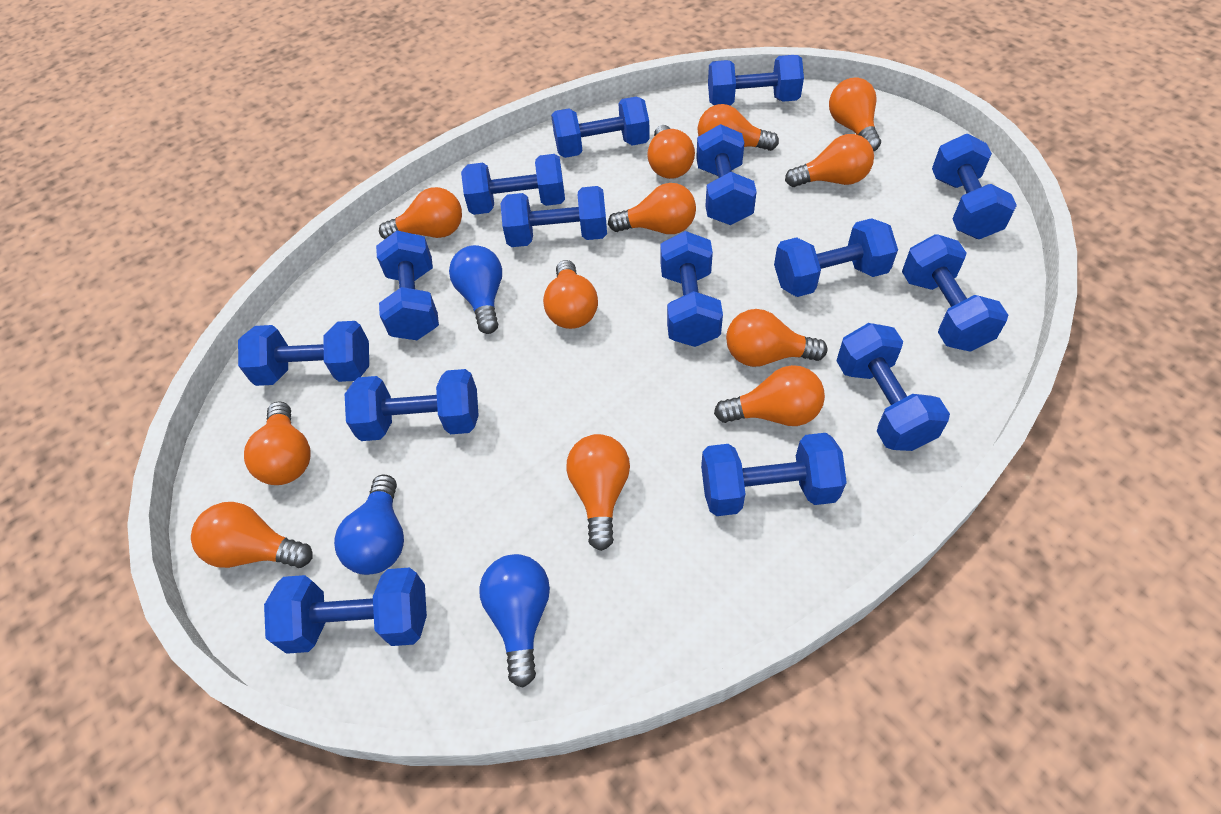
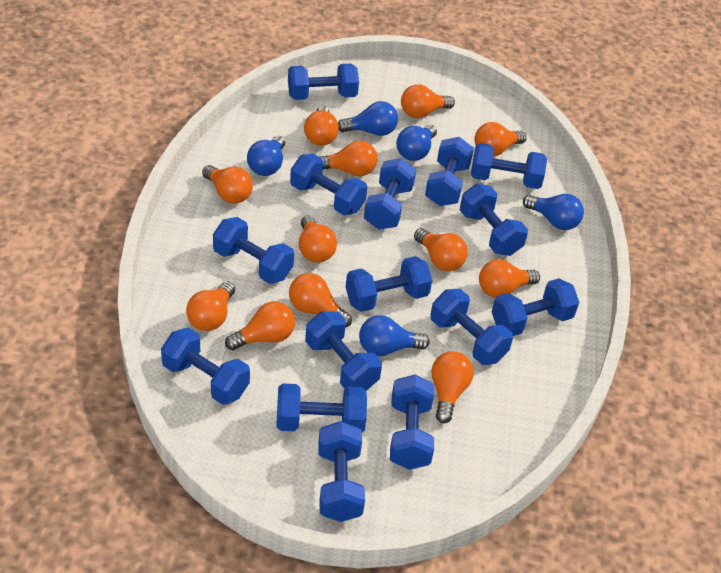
blue light bulb: 3 -> 5

